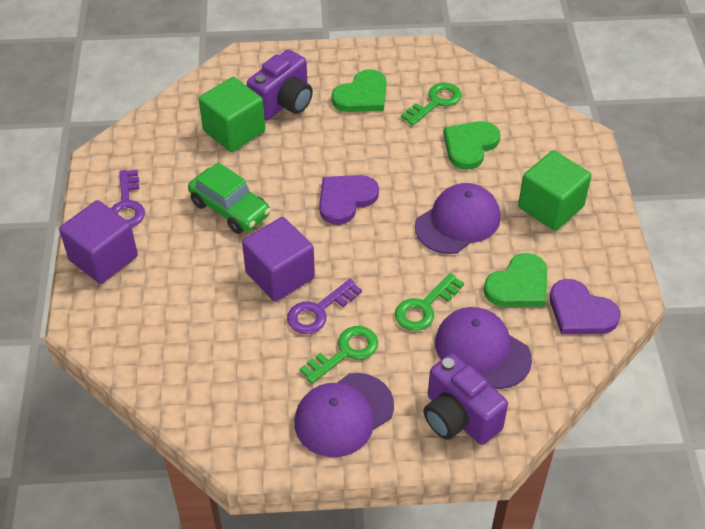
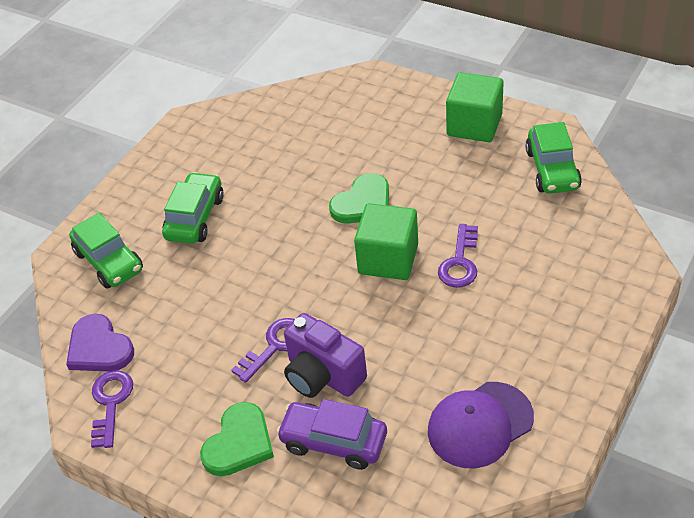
green car: 1 -> 3
green heart: 3 -> 2
green key: 3 -> 0
purple camera: 2 -> 1
purple cap: 3 -> 1
purple car: 0 -> 1
purple cube: 2 -> 0
purple heart: 2 -> 1
purple key: 2 -> 3

